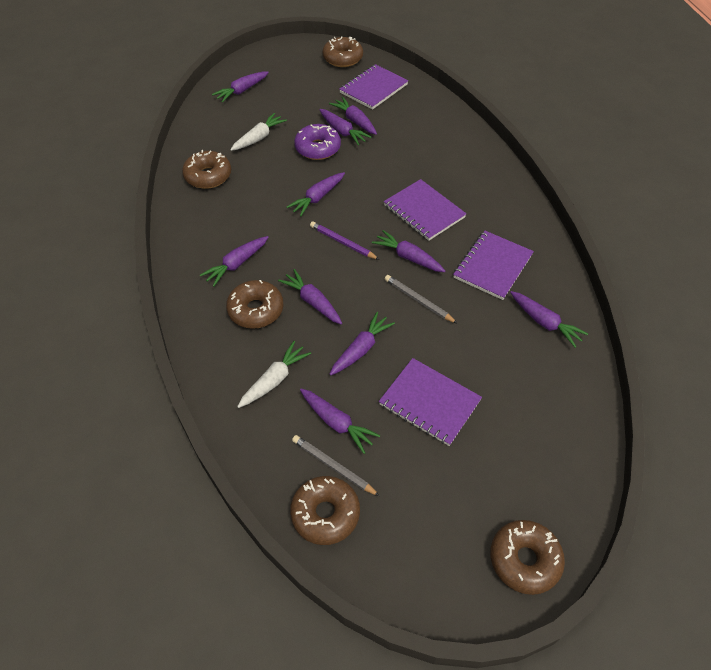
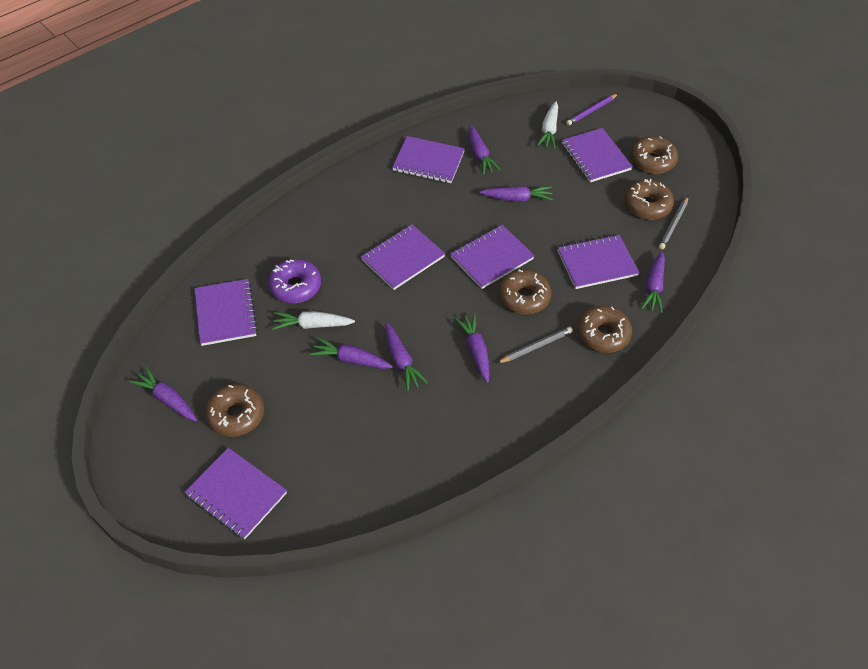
purple carrot: 10 -> 7
purple notebook: 4 -> 7

